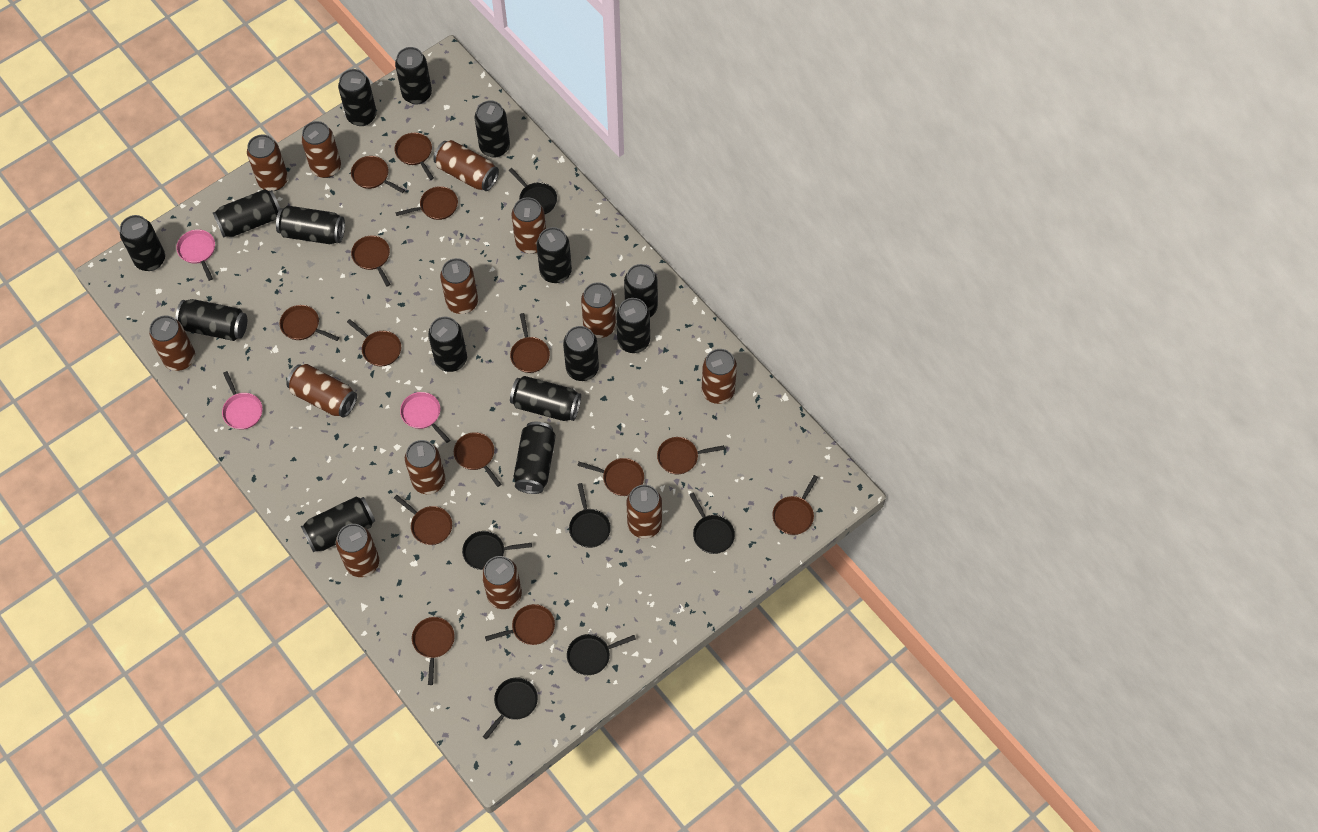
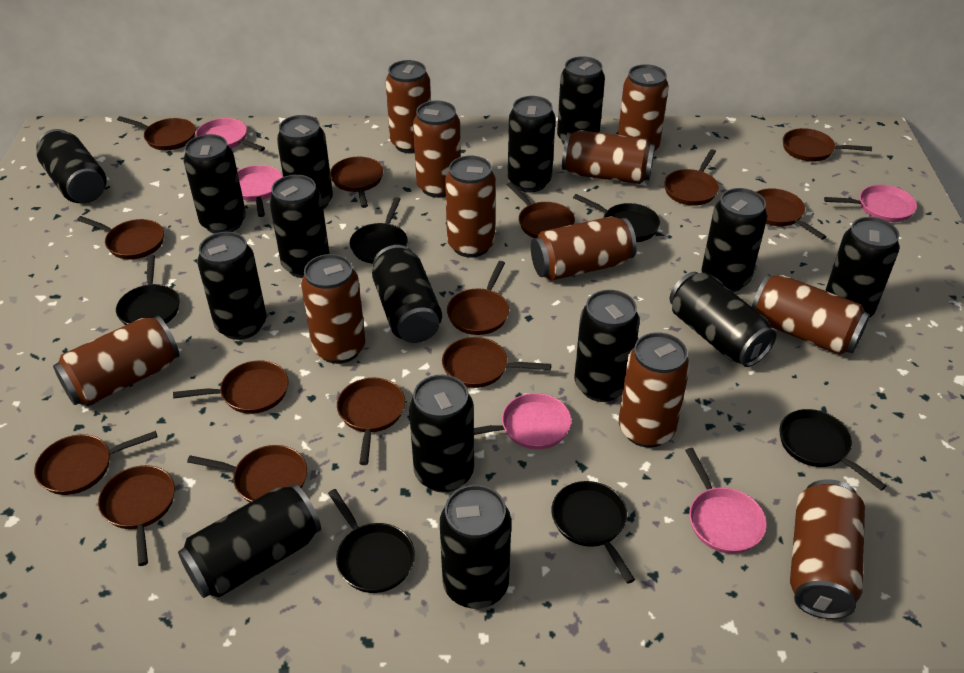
brown can: 13 -> 11
pink pan: 3 -> 5

